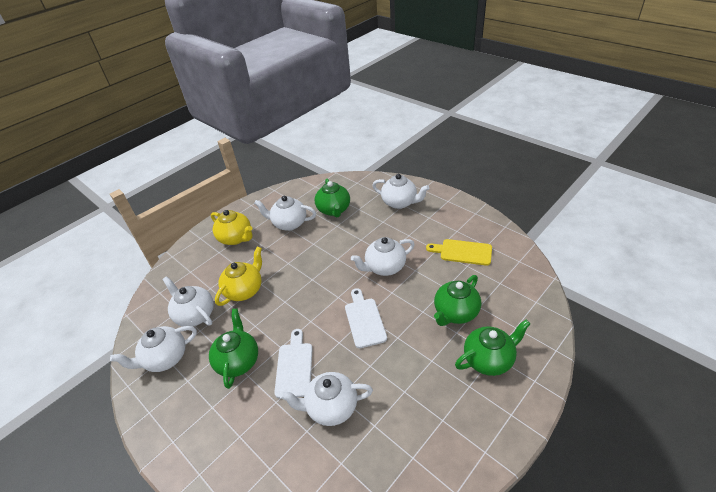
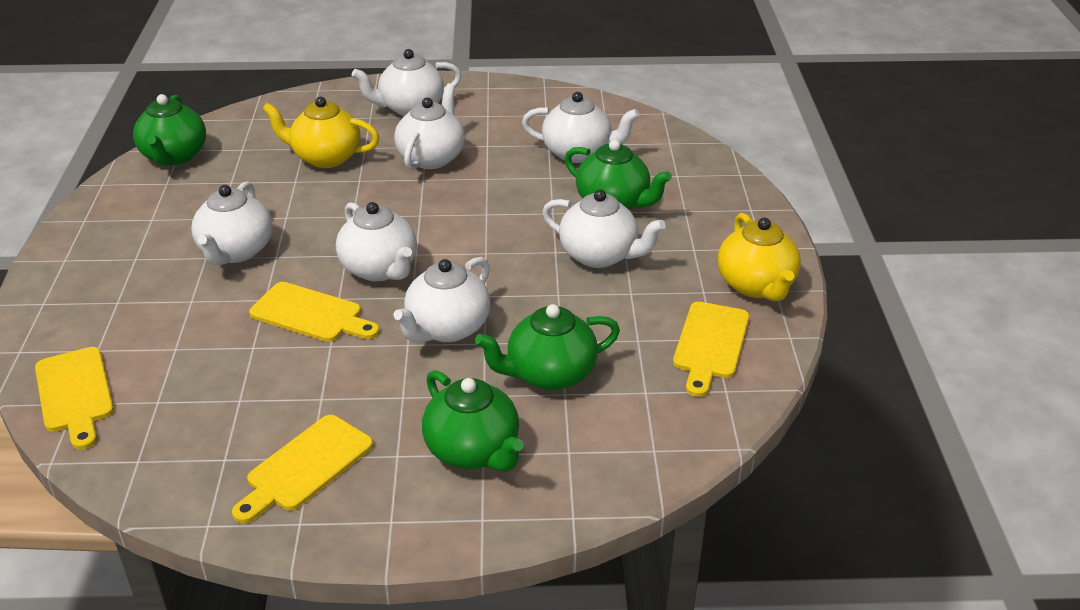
white cutting board: 2 -> 0
white teapot: 6 -> 7
yellow cutting board: 1 -> 4

